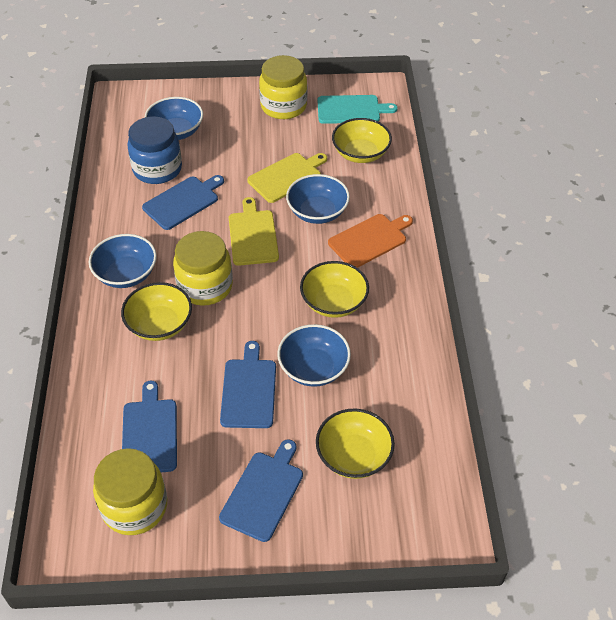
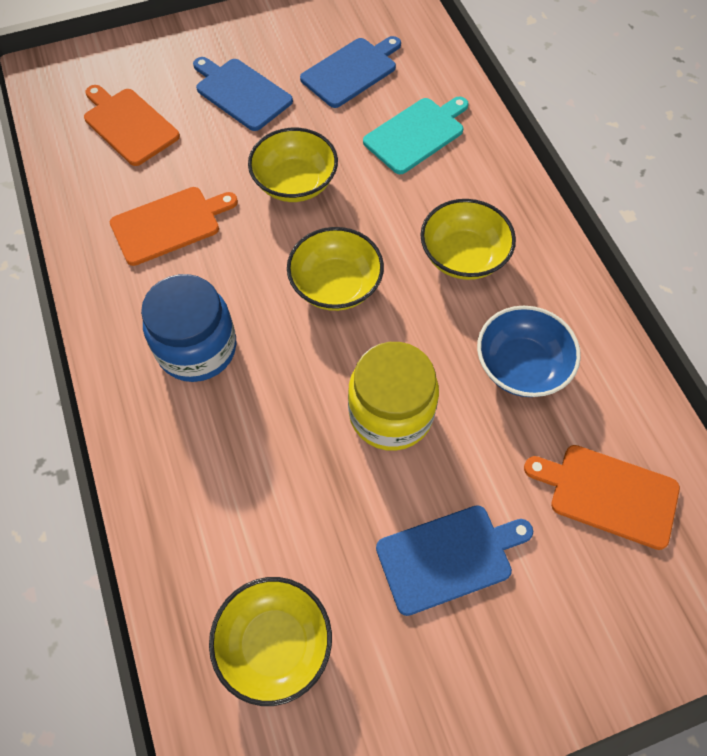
blue bowl: 4 -> 1
blue cutting board: 4 -> 3
orange cutting board: 1 -> 3
yellow cutting board: 2 -> 0
yellow jar: 3 -> 1

